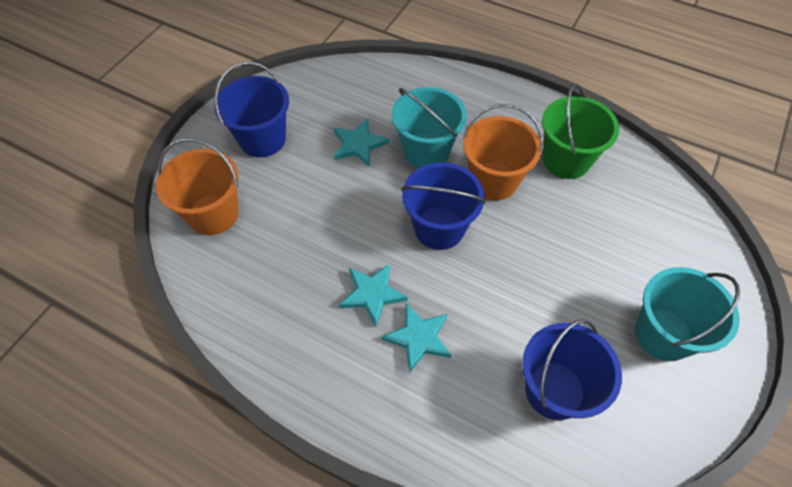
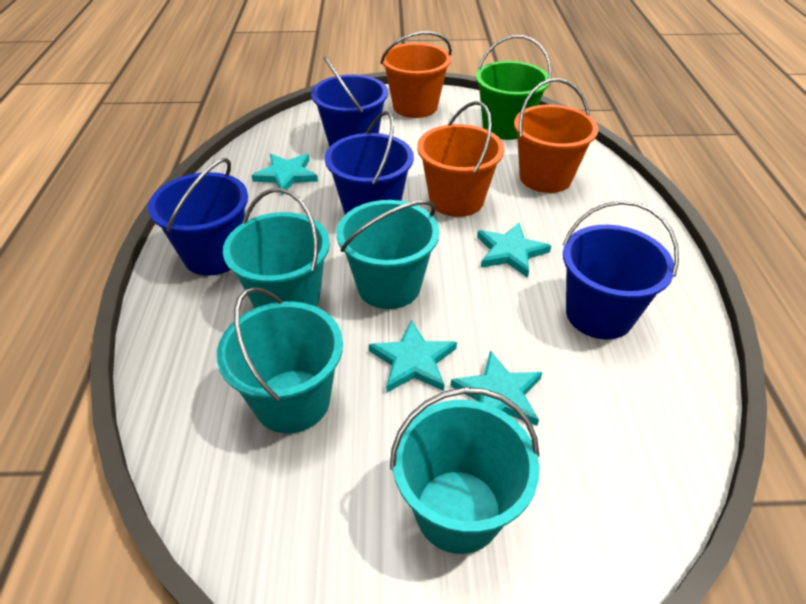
blue bucket: 3 -> 4
orange bucket: 2 -> 3
turquoise bucket: 2 -> 4
turquoise star: 3 -> 4

